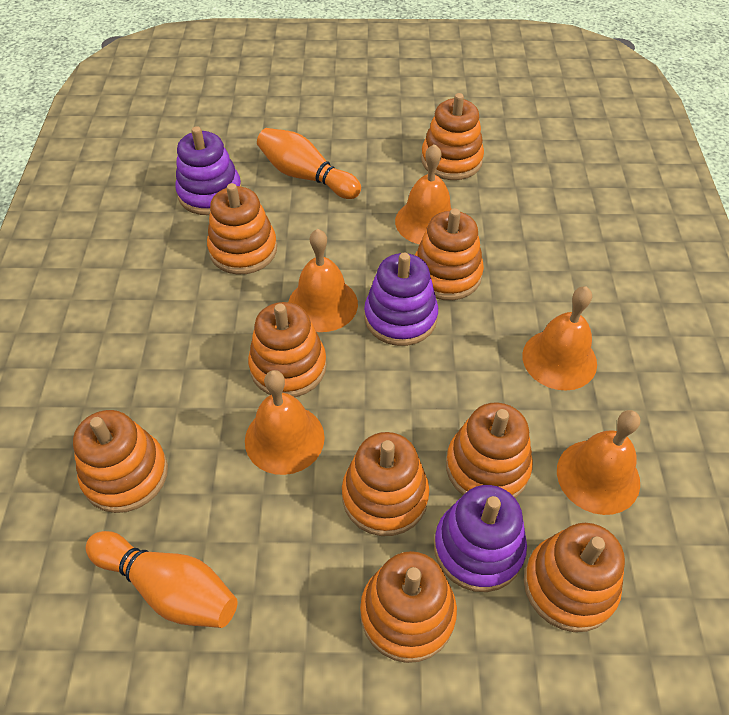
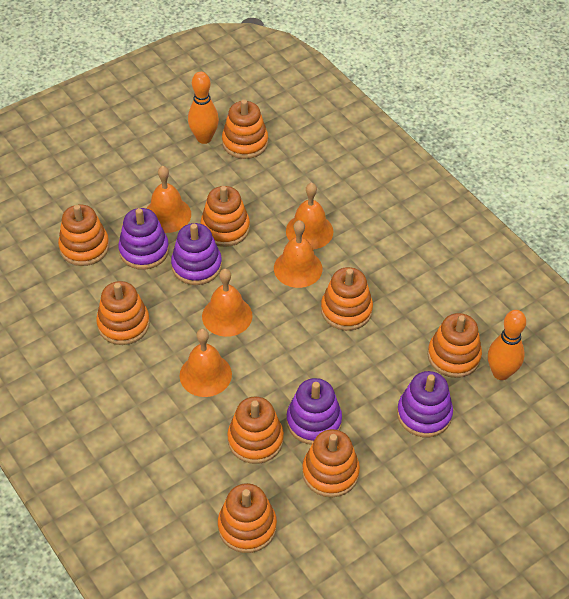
purple stacking toy: 3 -> 4

